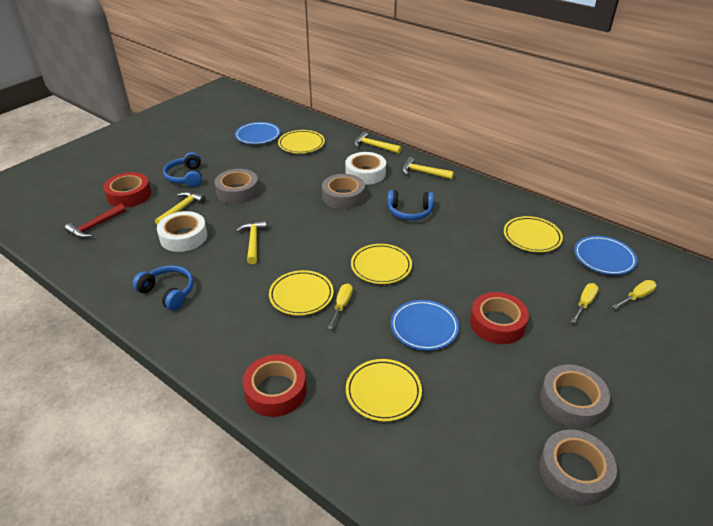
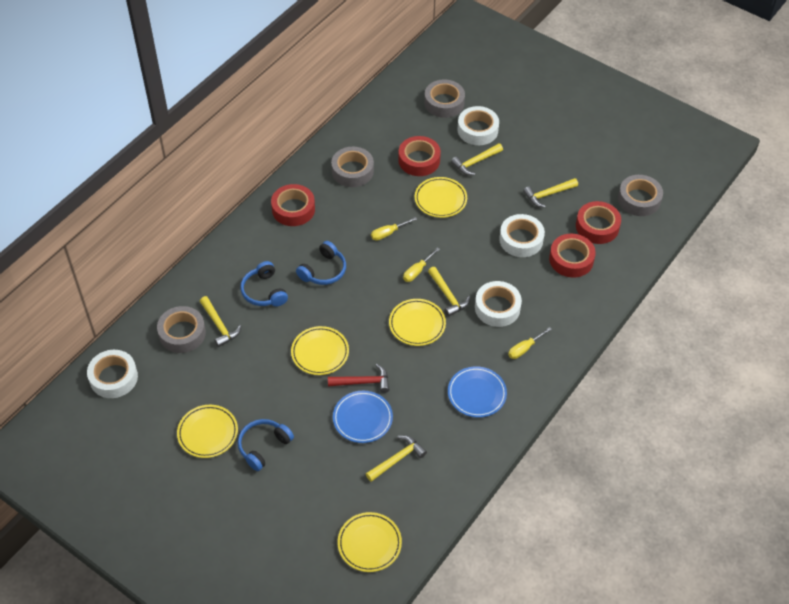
blue plate: 3 -> 2
red tape: 3 -> 4
white tape: 2 -> 4
yellow hammer: 4 -> 5

